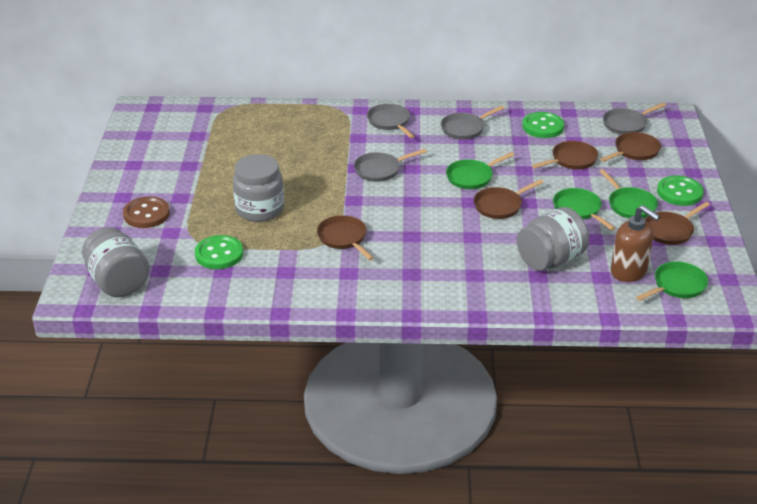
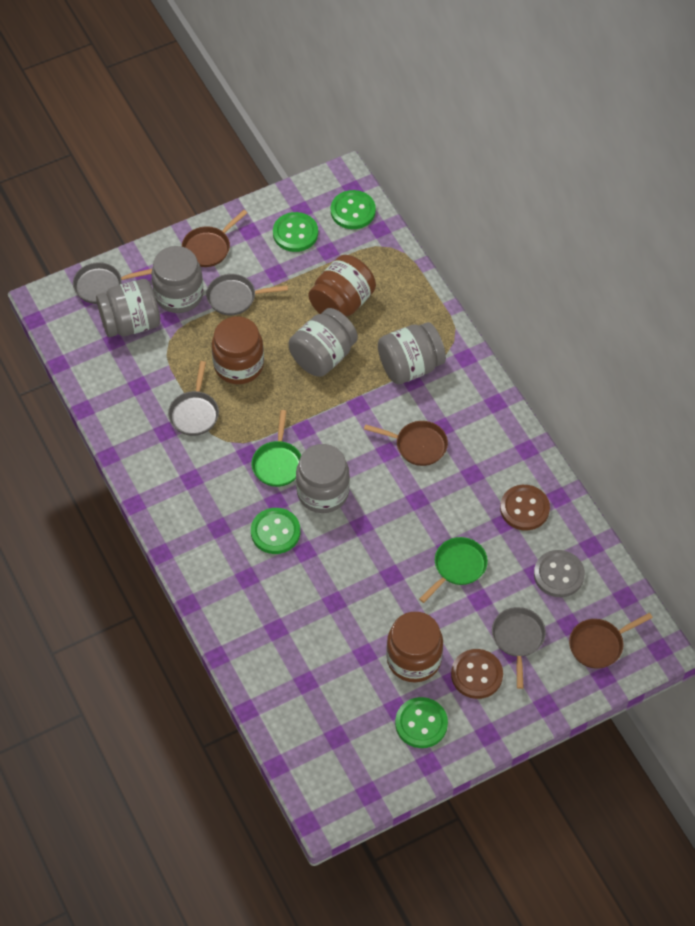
brown button: 1 -> 2
brown jar: 0 -> 3
brown pan: 5 -> 3
brown soap dispenser: 1 -> 0
green button: 3 -> 4
green pan: 4 -> 2
grey button: 0 -> 1
grey jar: 3 -> 5

